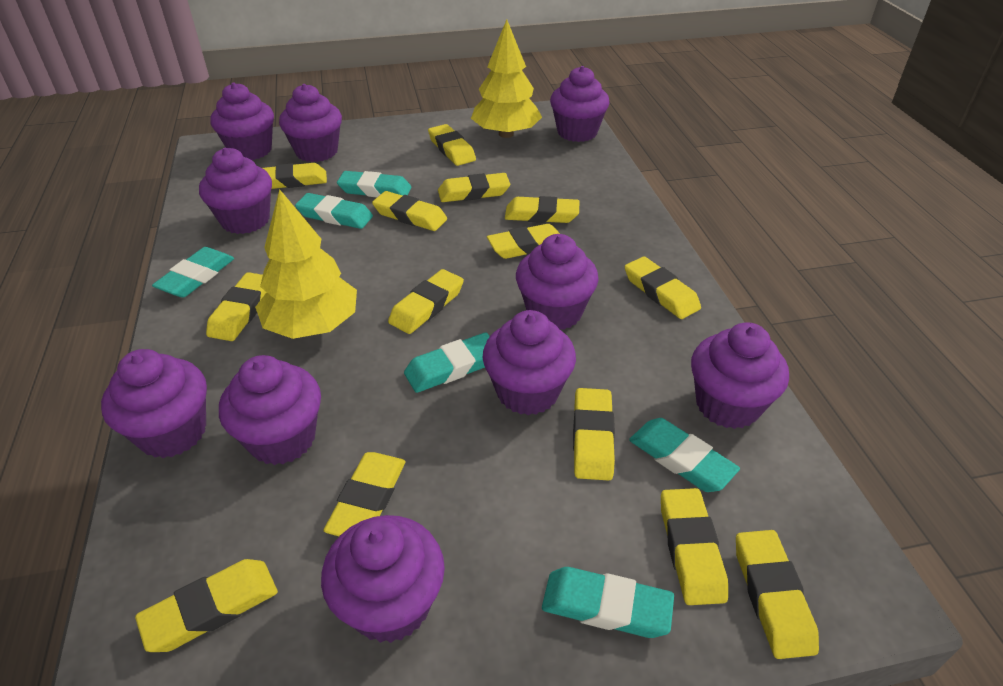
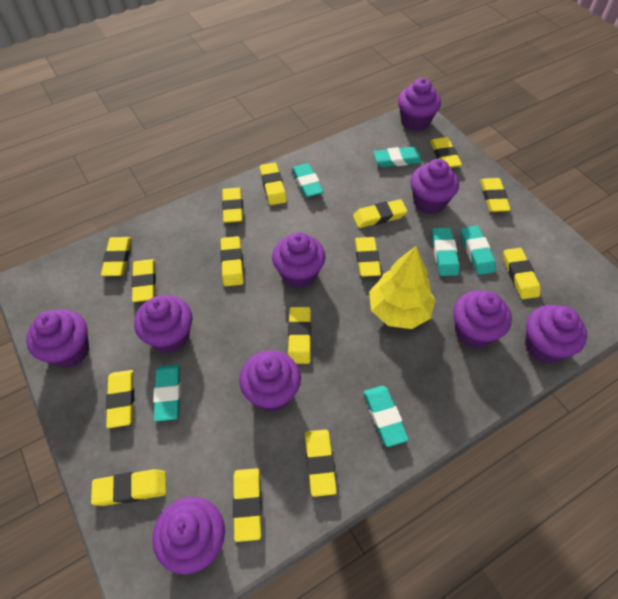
purple cupcake: 10 -> 9
yellow eraser: 14 -> 15
yellow tree: 2 -> 1

